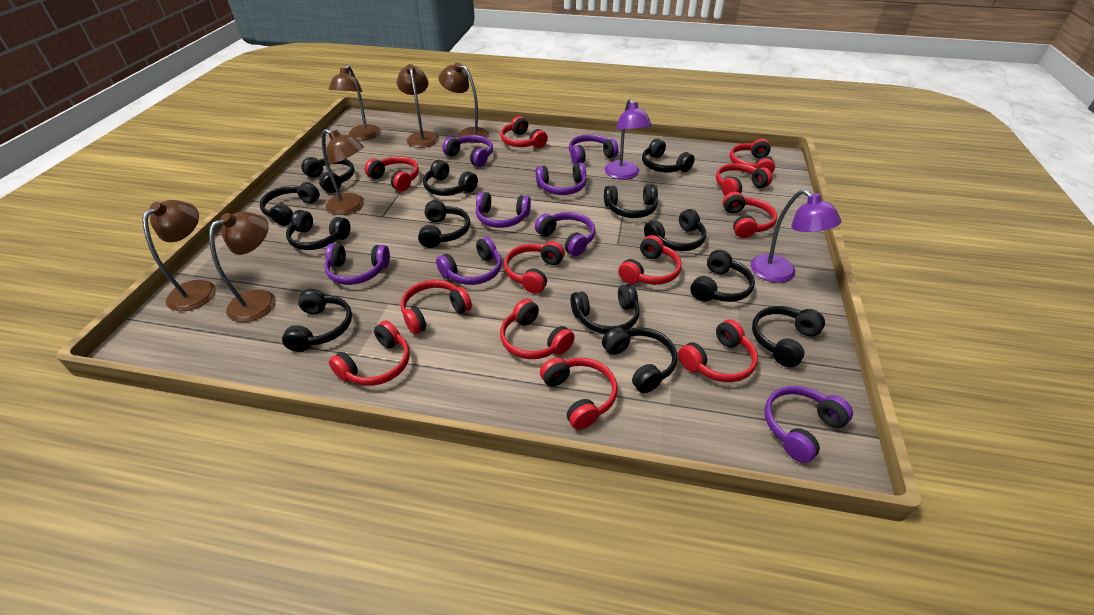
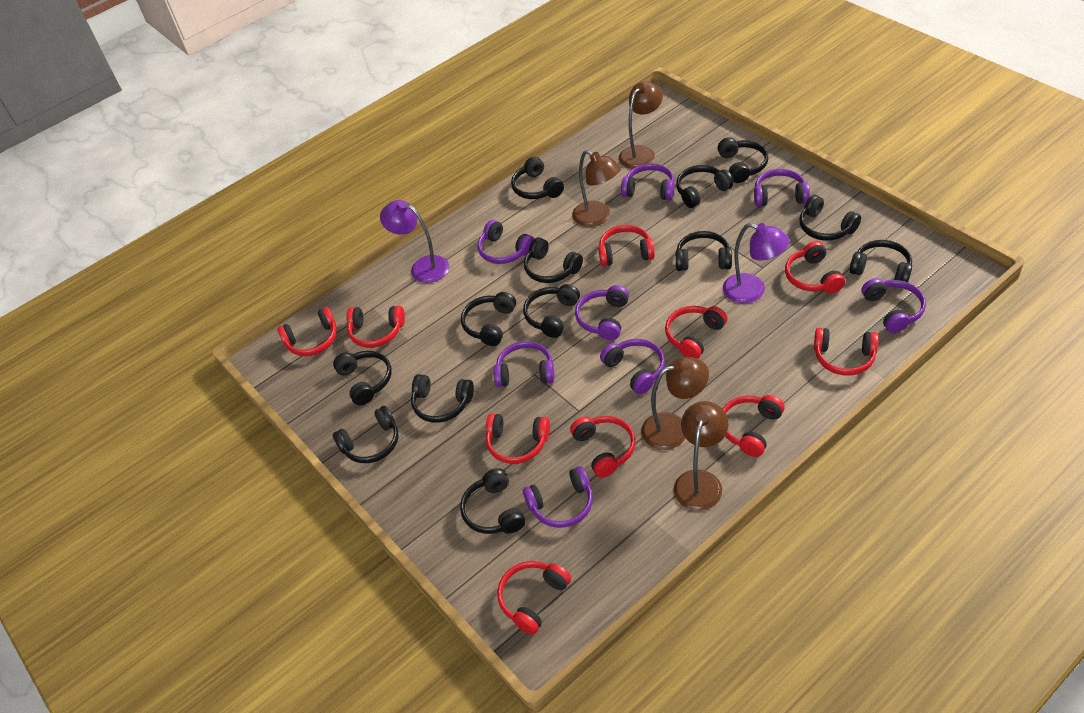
brown lamp: 6 -> 4
red headphones: 12 -> 10

